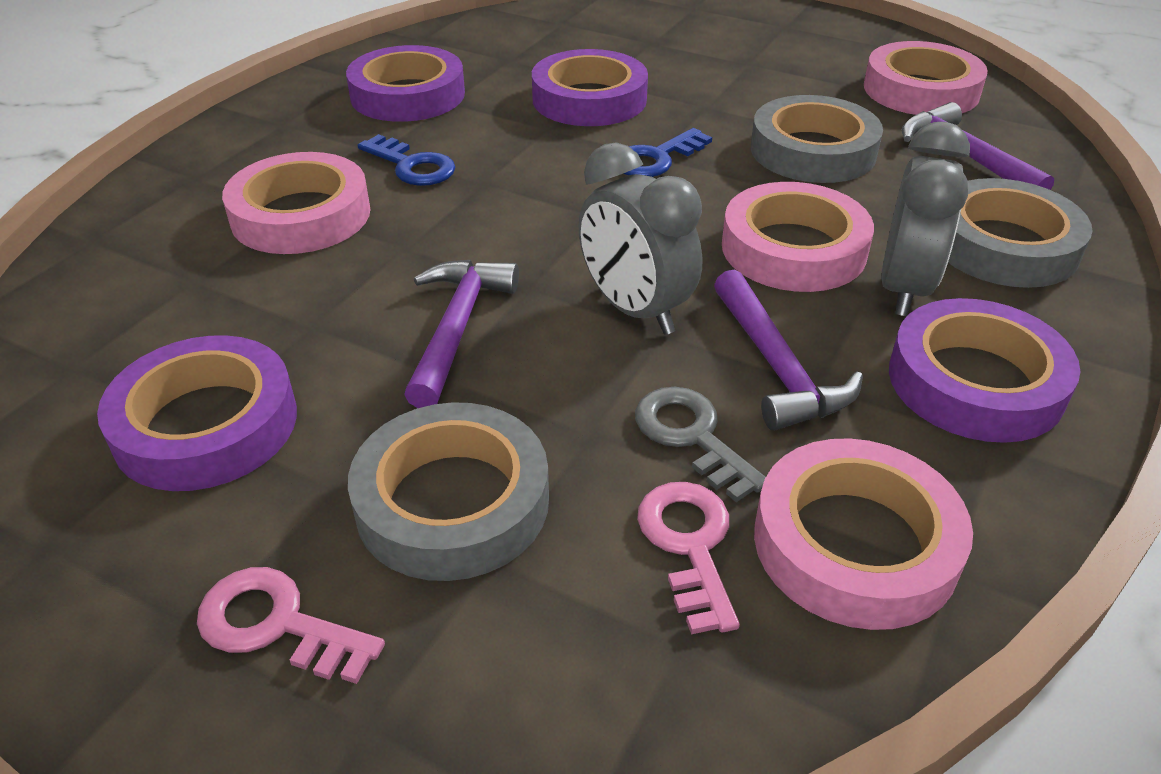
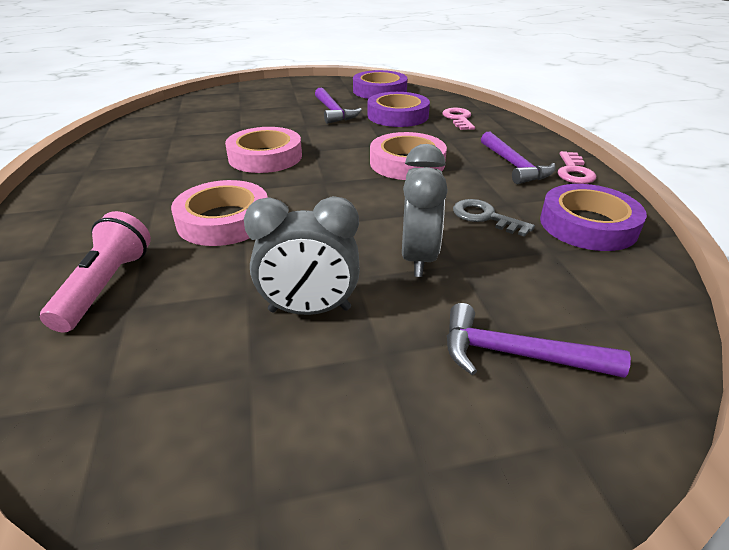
blue key: 2 -> 0
grey tape: 3 -> 0
pink flashlight: 0 -> 1
pink tape: 4 -> 3
purple tape: 4 -> 3

